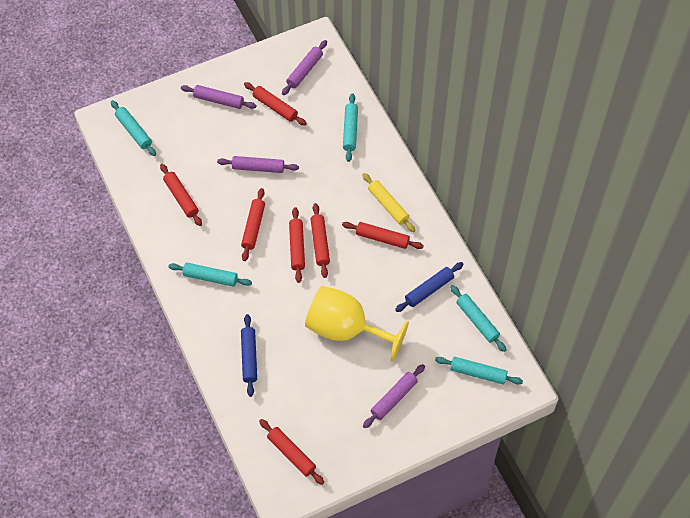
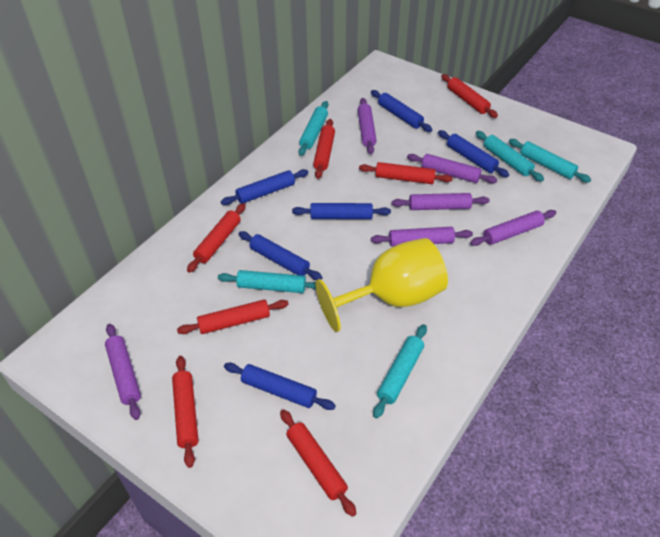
blue rolling pin: 2 -> 6
purple rolling pin: 4 -> 6
yellow rolling pin: 1 -> 0

